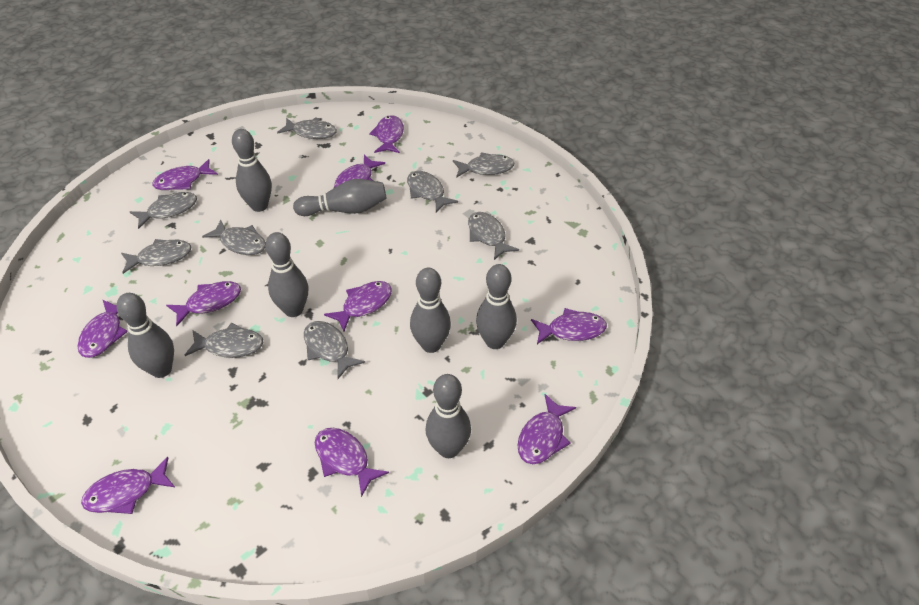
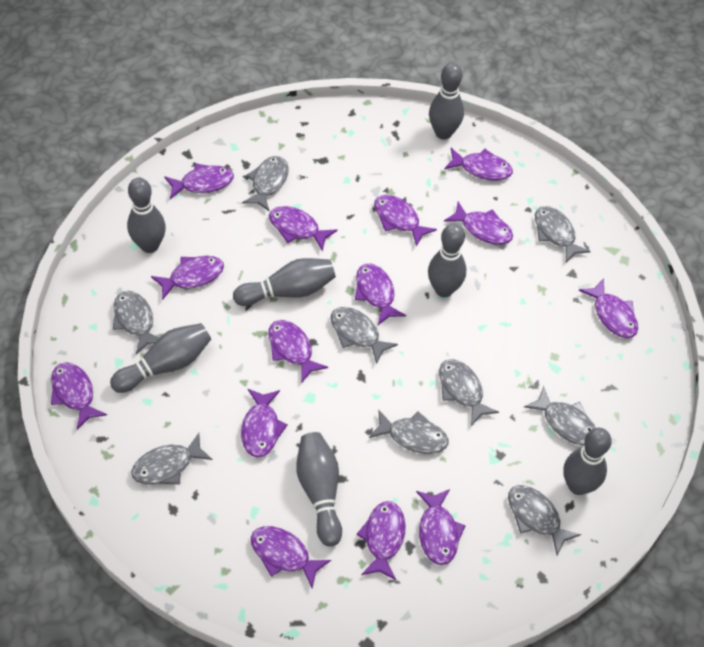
purple fish: 10 -> 14

